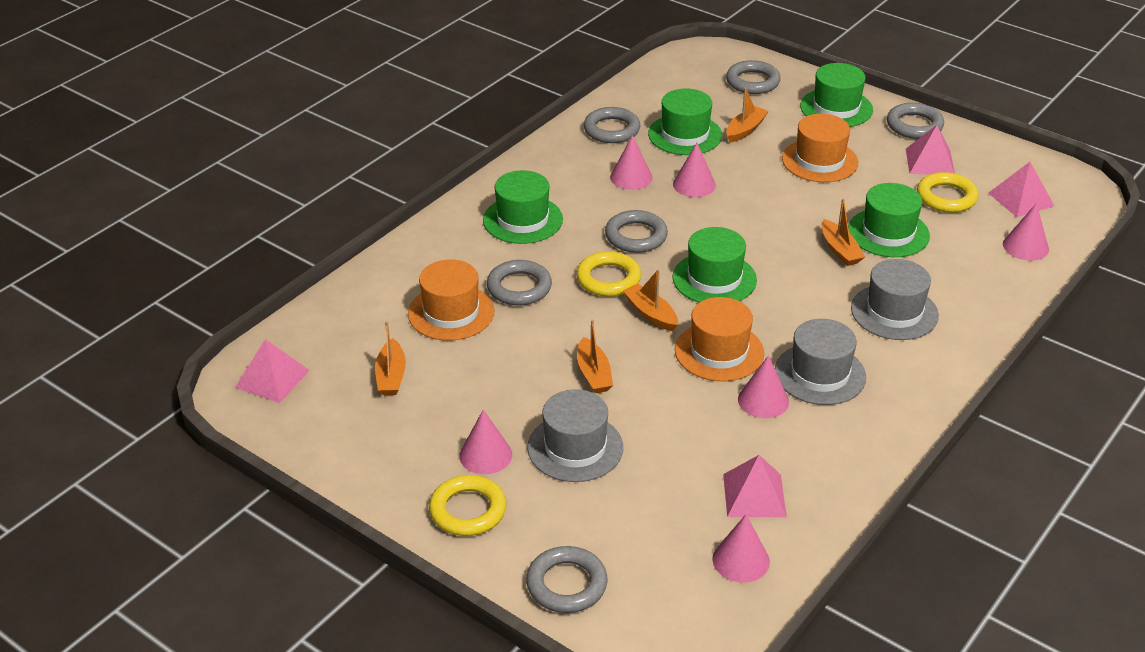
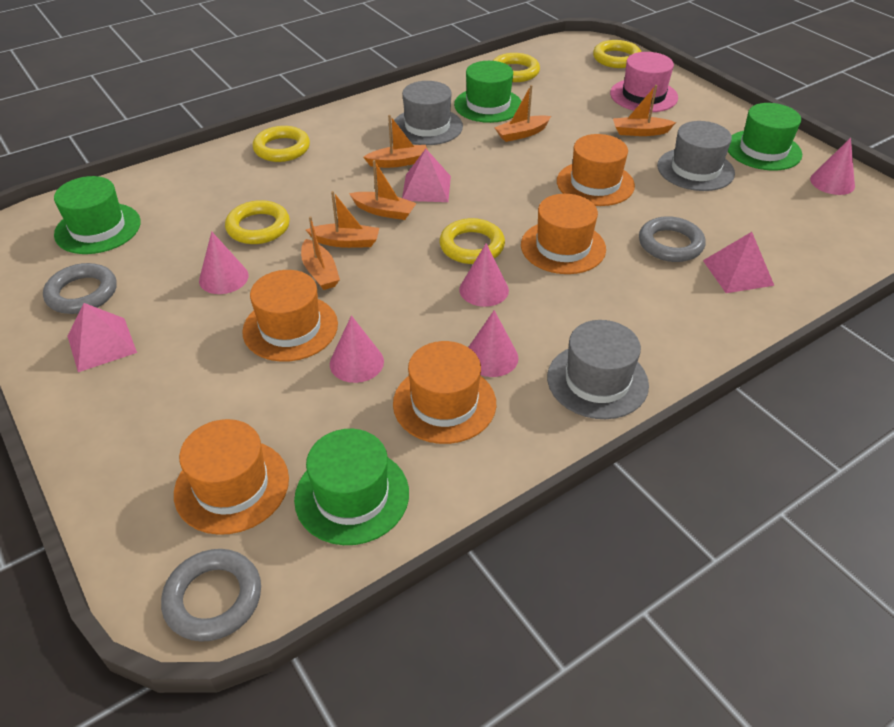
green hat: 5 -> 4
grey ring: 6 -> 3
orange boat: 5 -> 6
orange hat: 3 -> 5
pink cone: 6 -> 5
pink hat: 0 -> 1
pink pyramid: 4 -> 3
yellow ring: 3 -> 5

